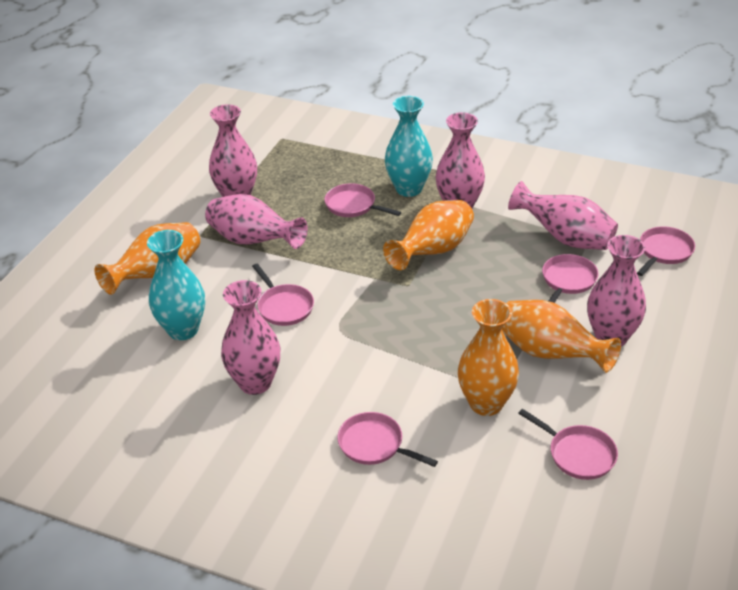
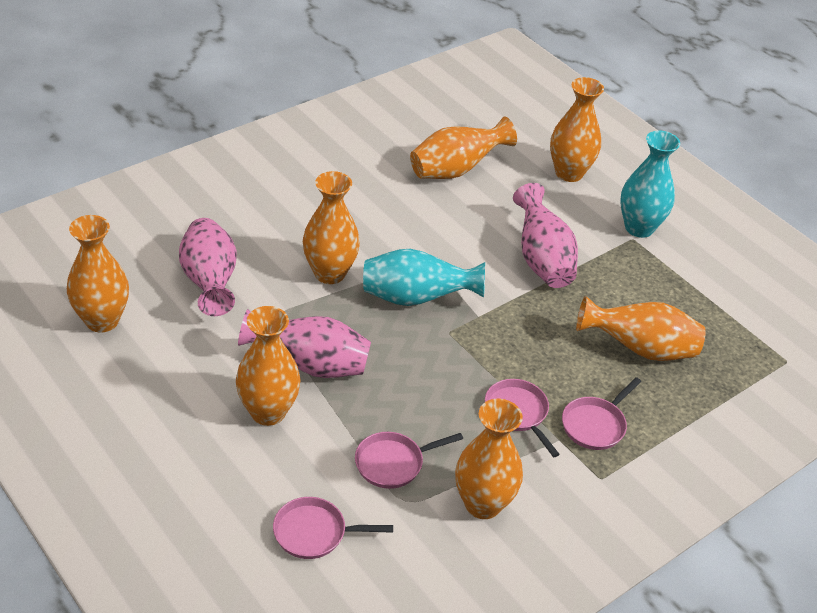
orange vase: 4 -> 7
pink pan: 6 -> 4
pink vase: 6 -> 3

